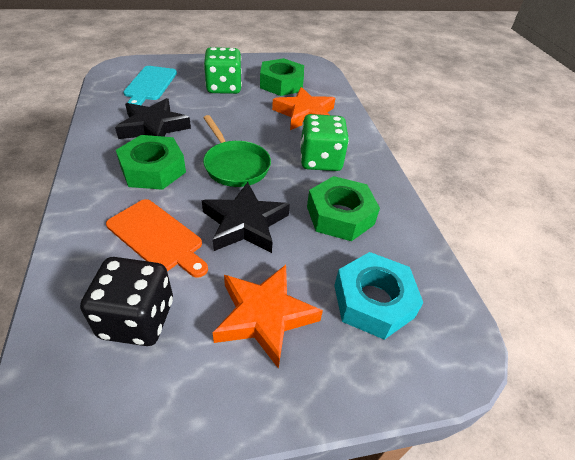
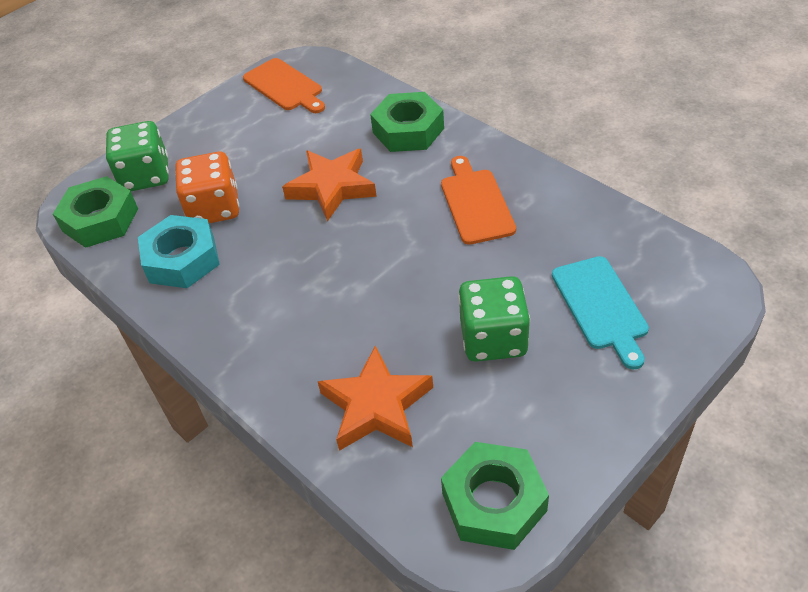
black dice: 1 -> 0
black star: 2 -> 0
green pan: 1 -> 0
orange cutting board: 1 -> 2
orange dice: 0 -> 1

